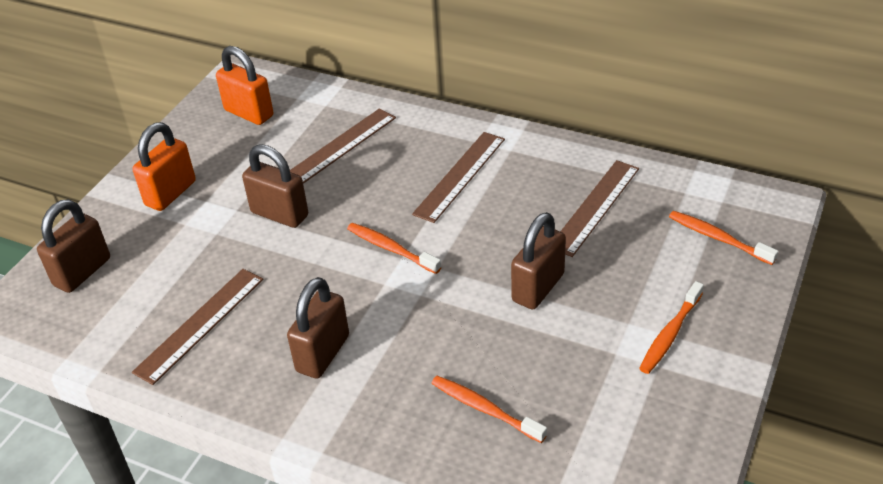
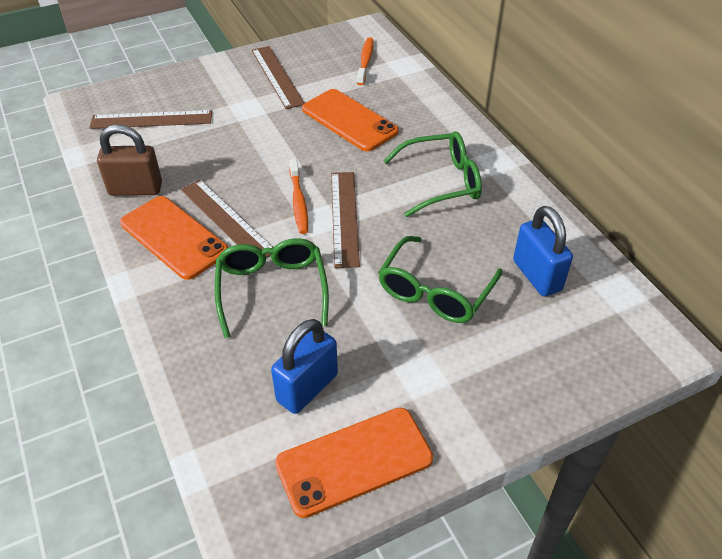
blue padlock: 0 -> 2
brown padlock: 4 -> 1
green glasses: 0 -> 3
orange padlock: 2 -> 0
orange phone: 0 -> 3
orange toothbrush: 4 -> 2

